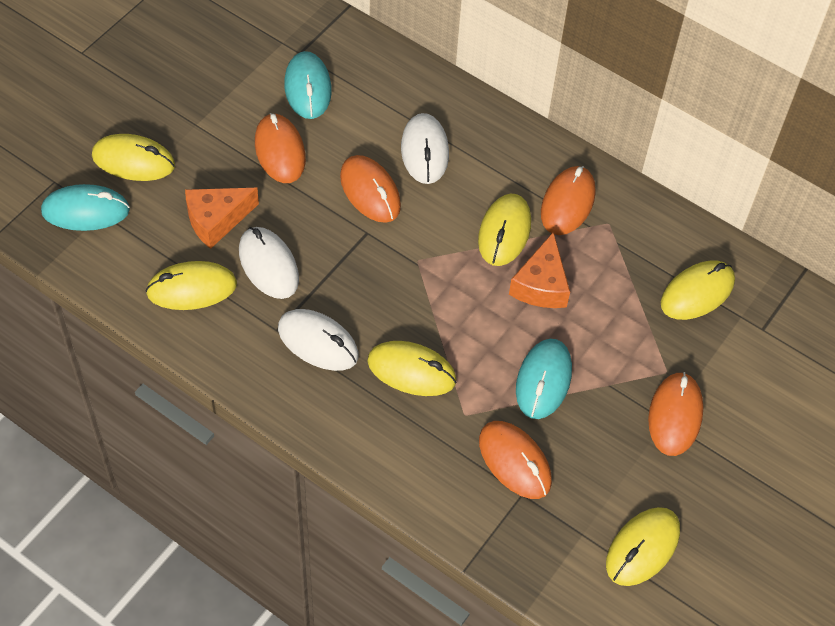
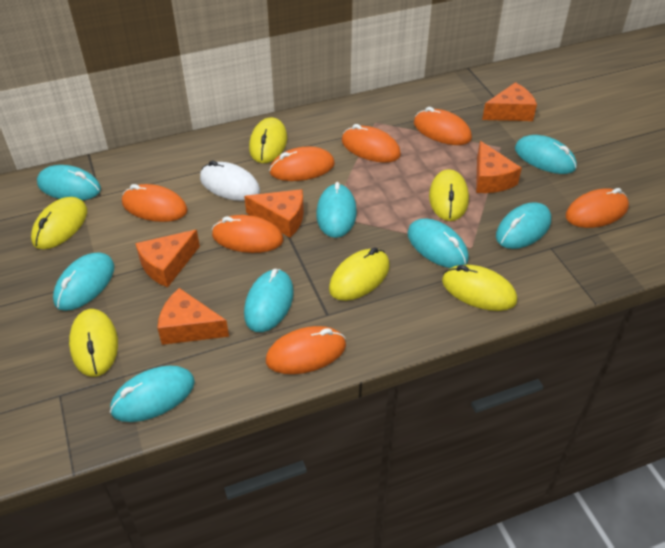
orange cheese: 2 -> 5
orange mouse: 5 -> 7
turquoise mouse: 3 -> 8
white mouse: 3 -> 1

